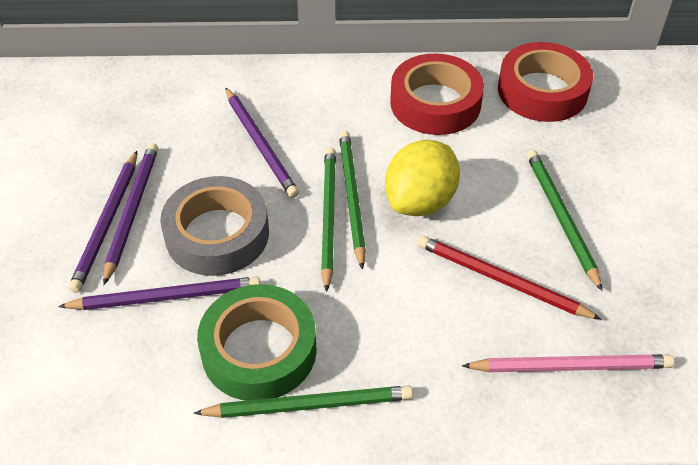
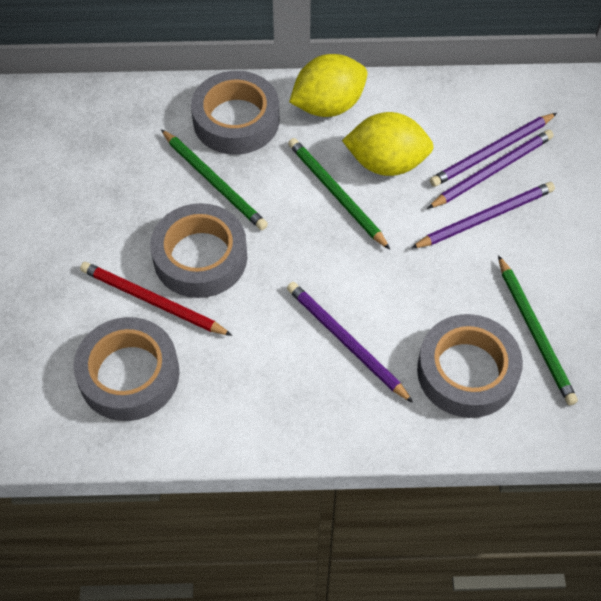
green pencil: 4 -> 3
green tape: 1 -> 0
grey tape: 1 -> 4
pink pencil: 1 -> 0
red tape: 2 -> 0
yellow lemon: 1 -> 2

